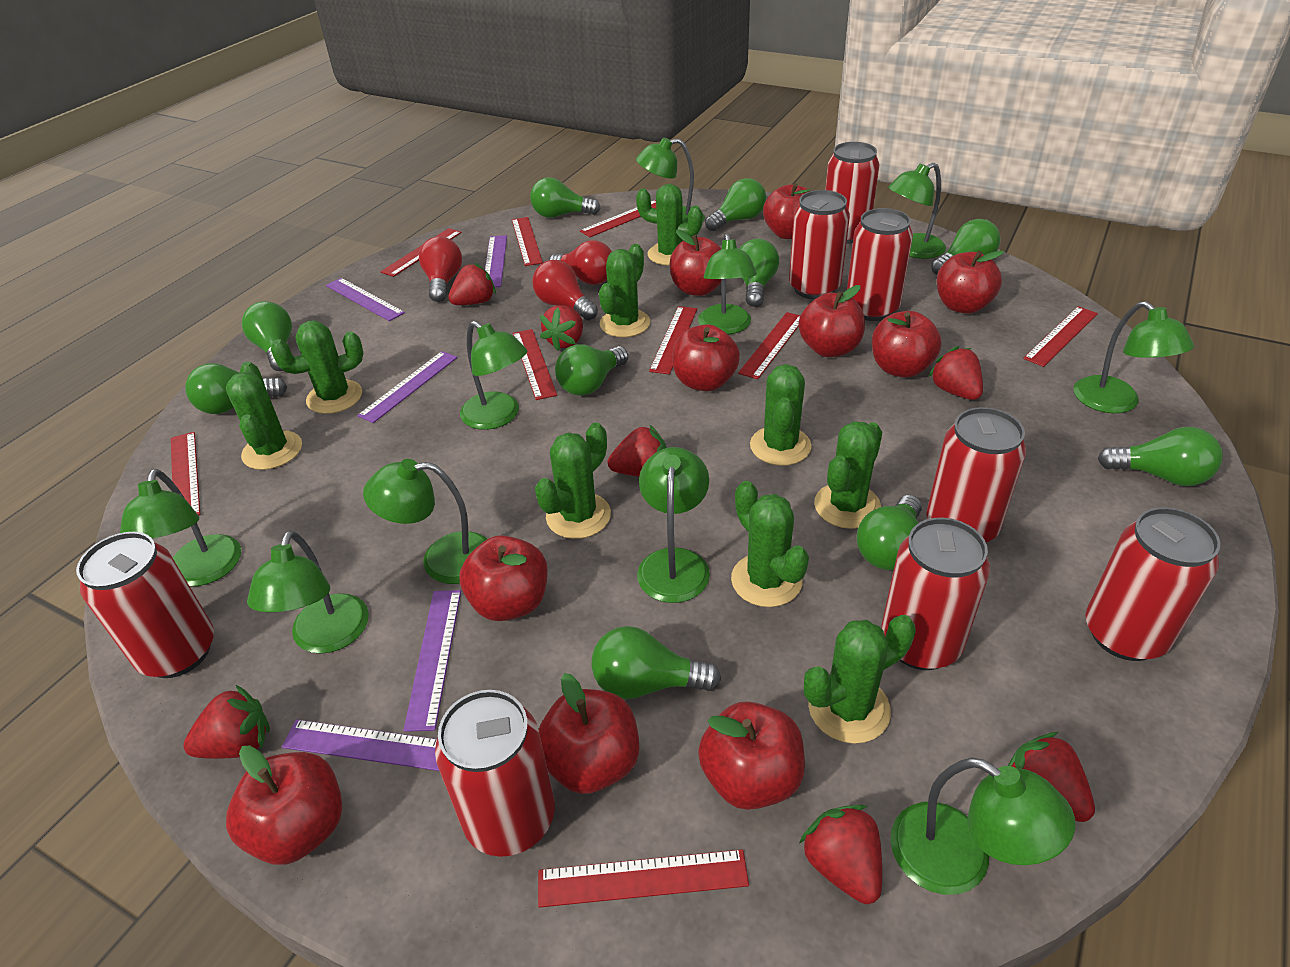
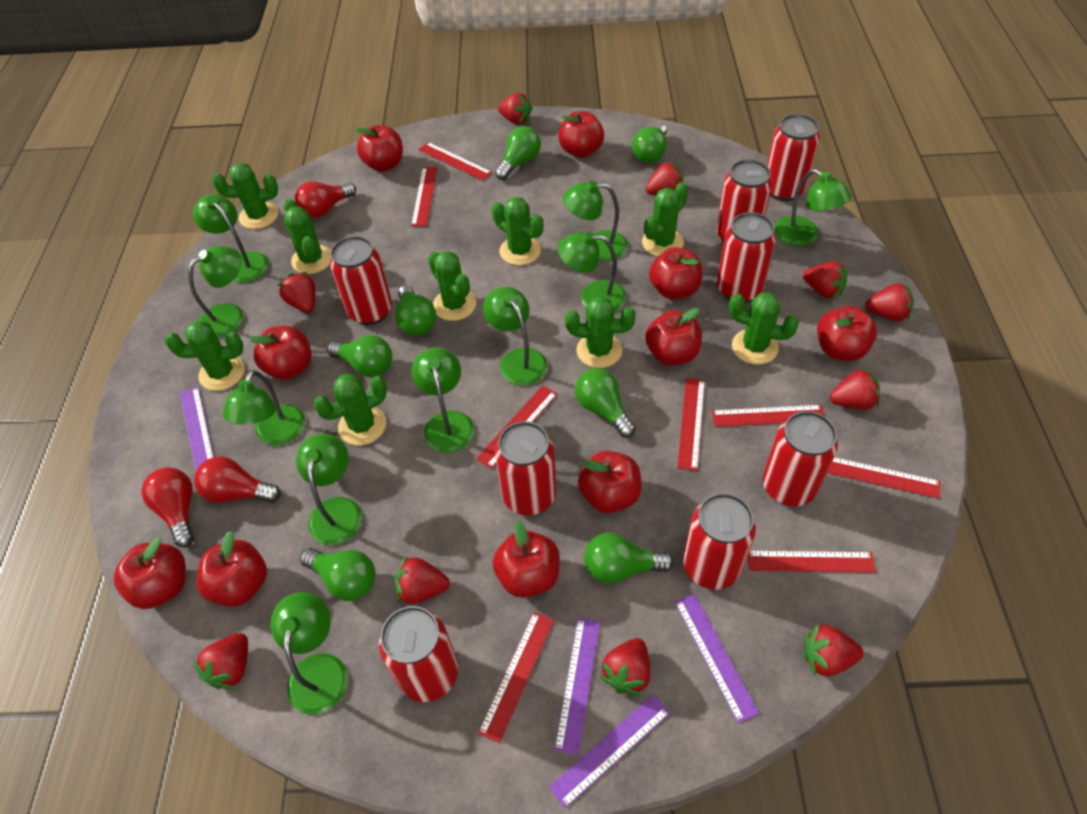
green light bulb: 10 -> 7
purple ruler: 5 -> 4
red ruler: 9 -> 8
red strawberry: 7 -> 10

